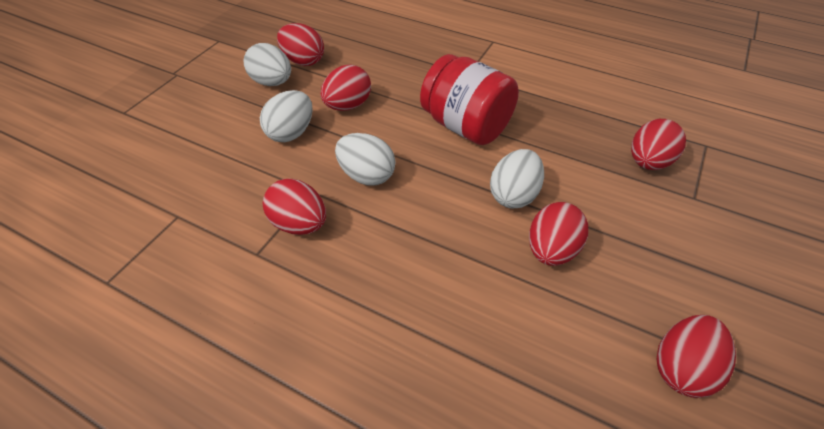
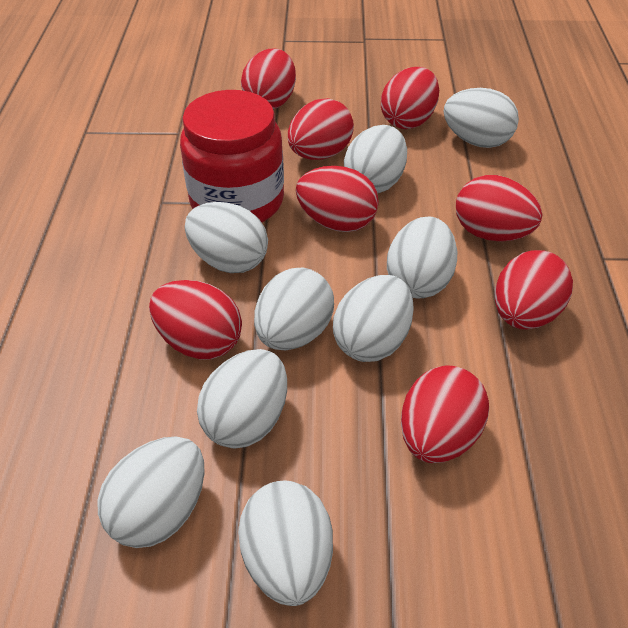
red egg: 6 -> 8
white egg: 4 -> 9

